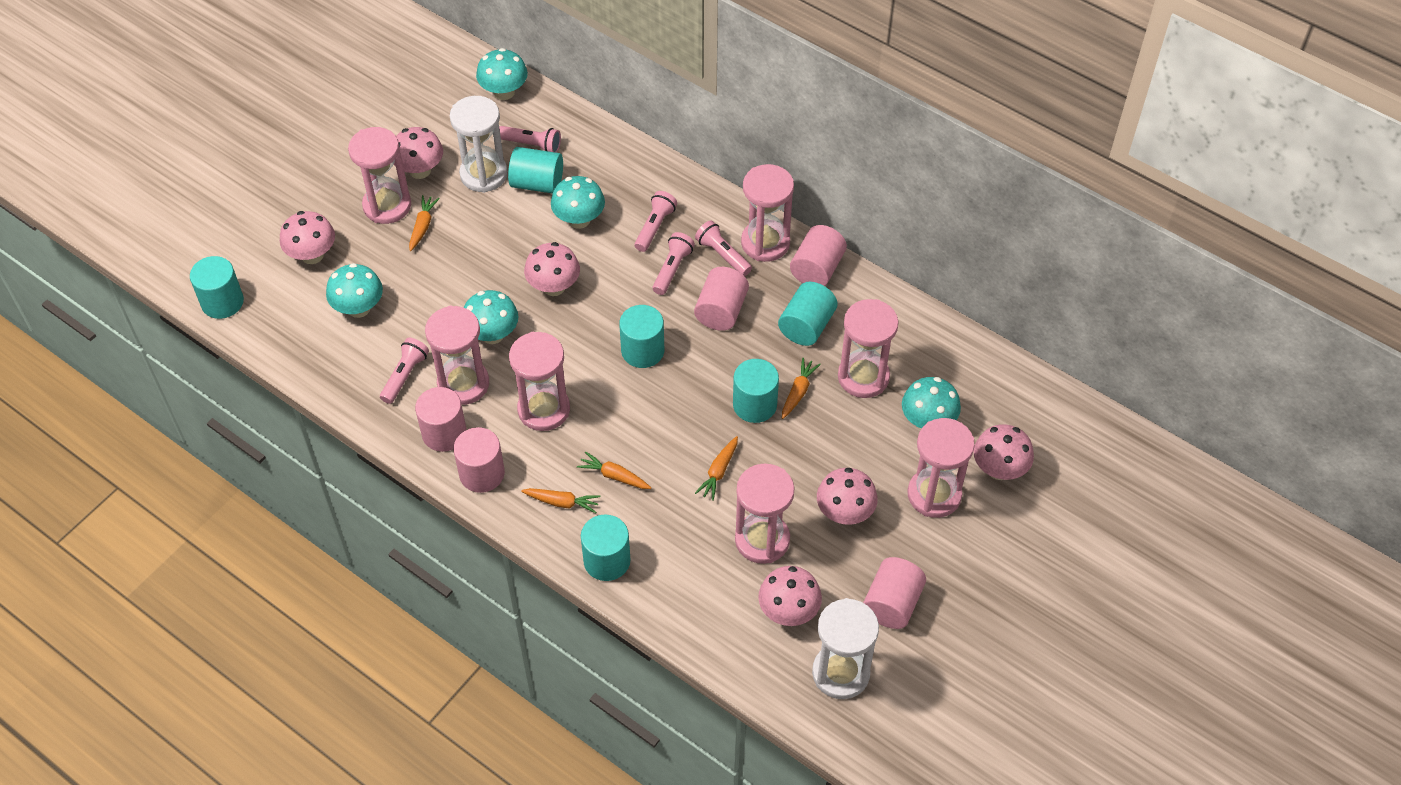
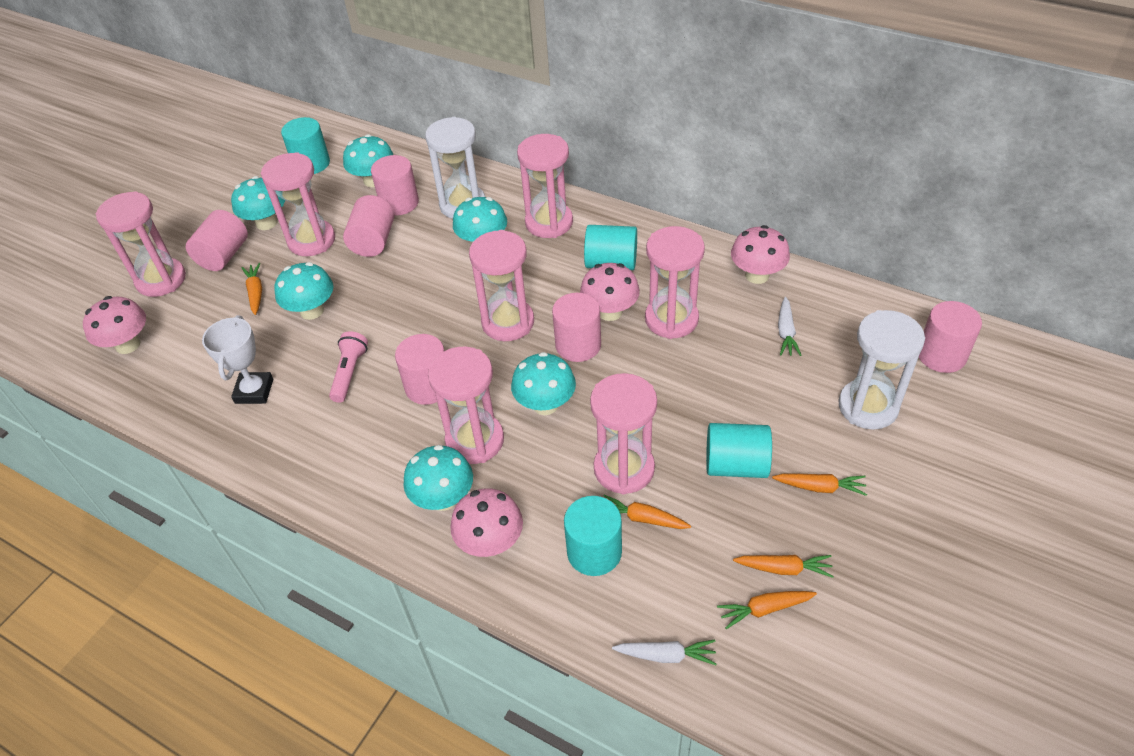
pink cylinder: 5 -> 6
pink flashlight: 5 -> 1
pink mushroom: 6 -> 4
turquoise cylinder: 6 -> 4
turquoise mushroom: 5 -> 6
white carrot: 0 -> 2
white trophy: 0 -> 1

